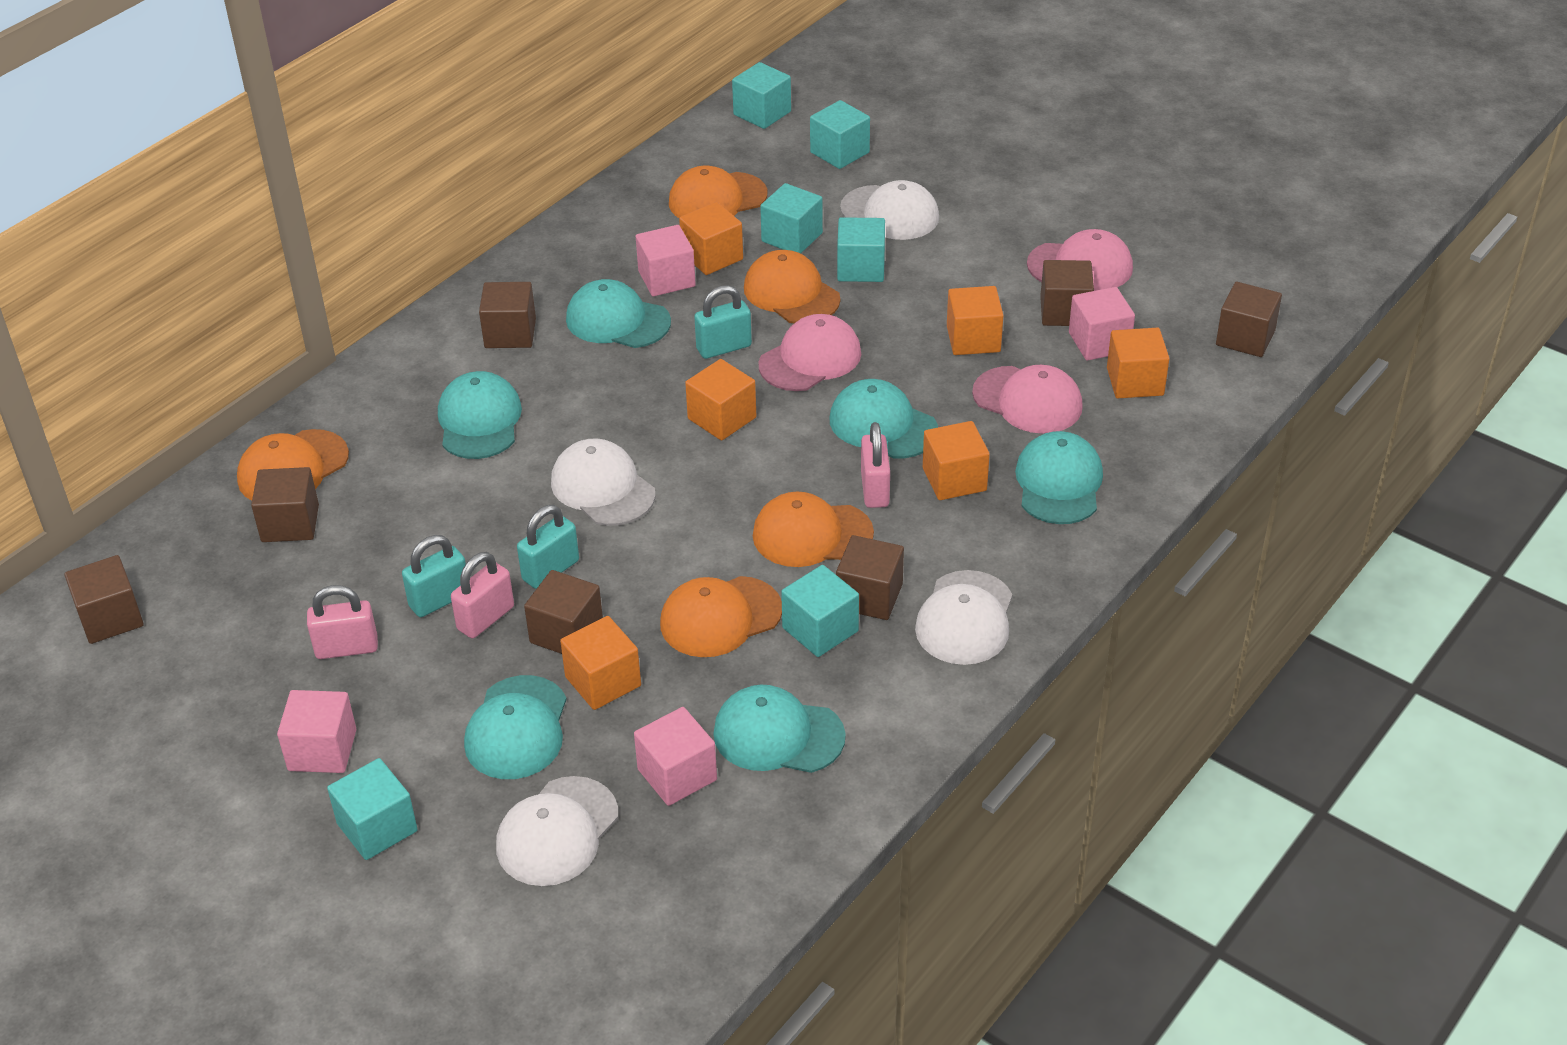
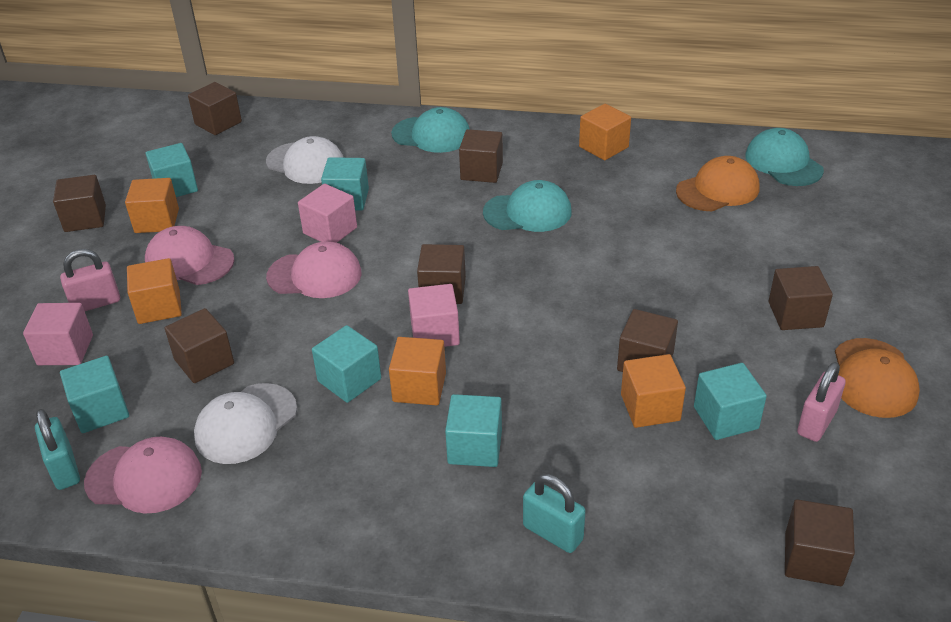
brown cube: 7 -> 8
orange cap: 5 -> 2
orange cube: 6 -> 5
pink cube: 4 -> 3
pink padlock: 3 -> 2
turquoise cap: 6 -> 3
turquoise padlock: 3 -> 2
white cap: 4 -> 2

